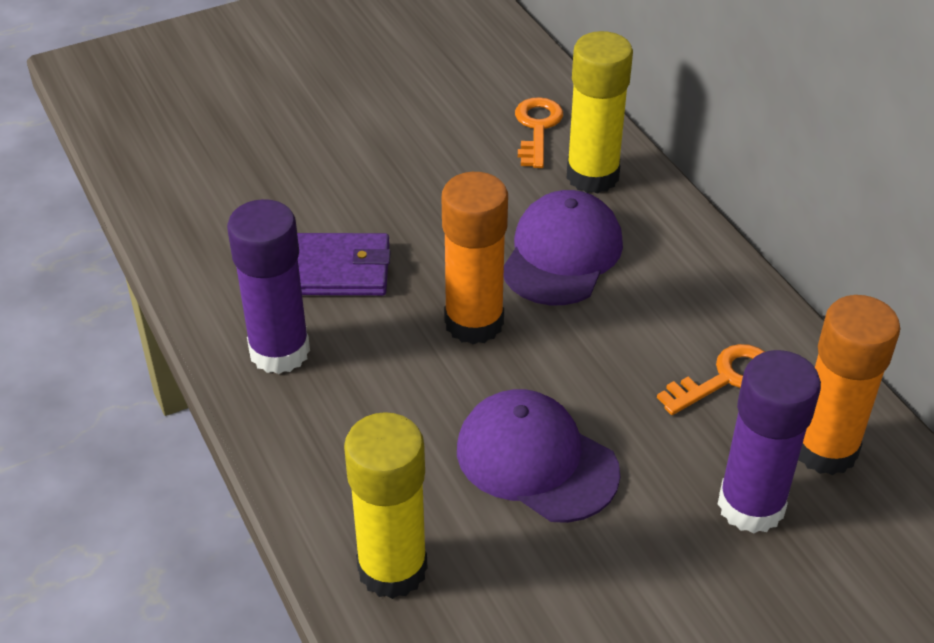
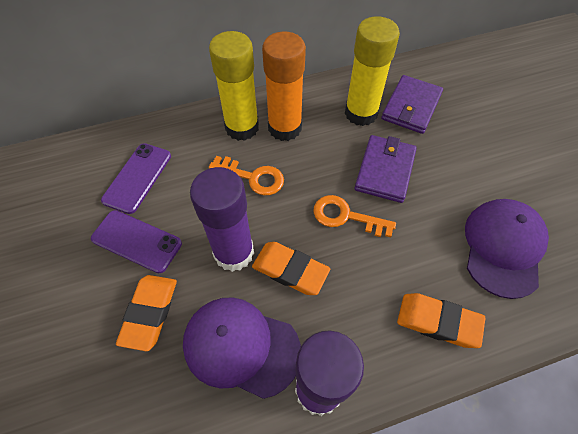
orange eraser: 0 -> 3
orange glue stick: 2 -> 1
purple phone: 0 -> 2
purple wallet: 1 -> 2

